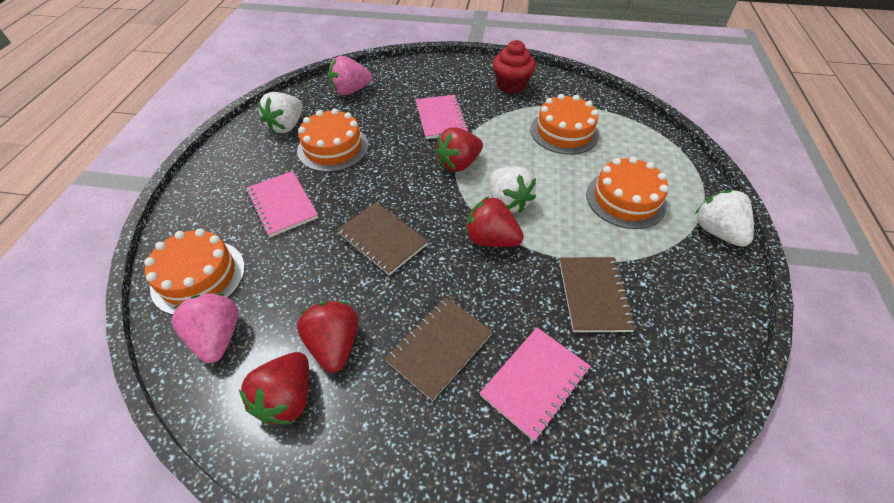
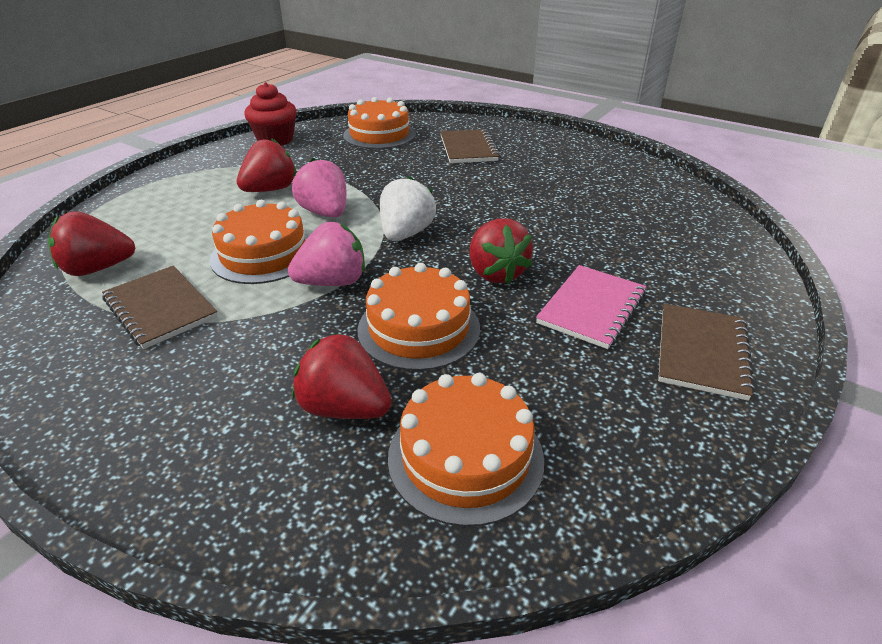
pink notebook: 3 -> 1
white strawberry: 3 -> 1

